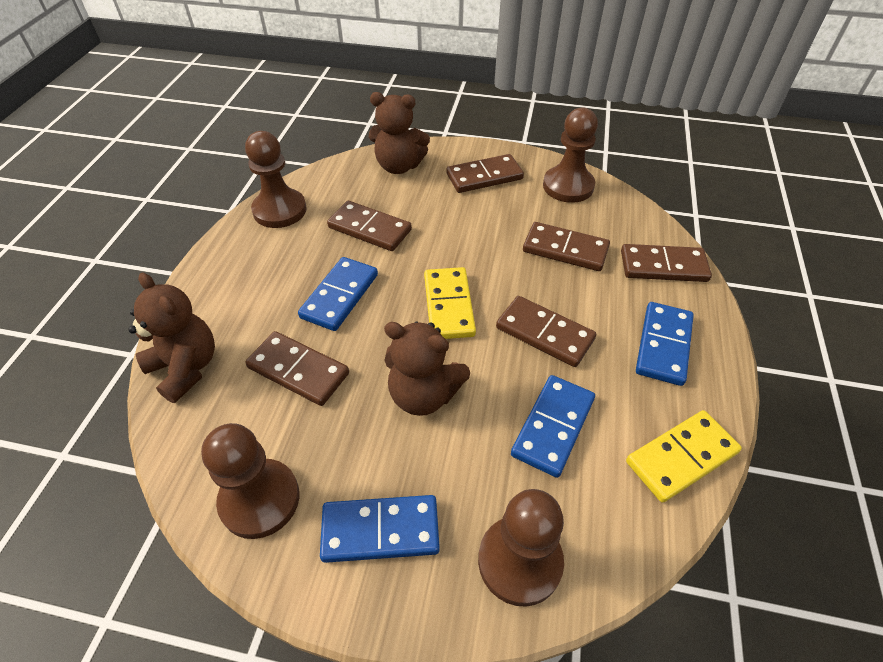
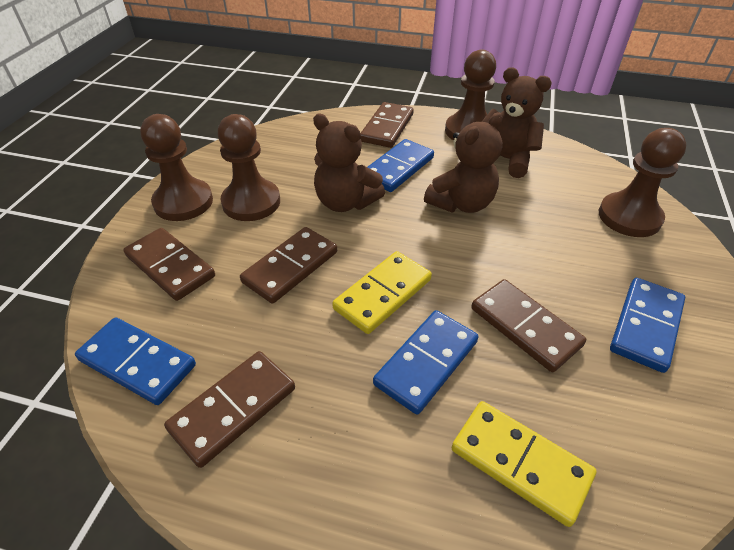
brown domino: 6 -> 5

